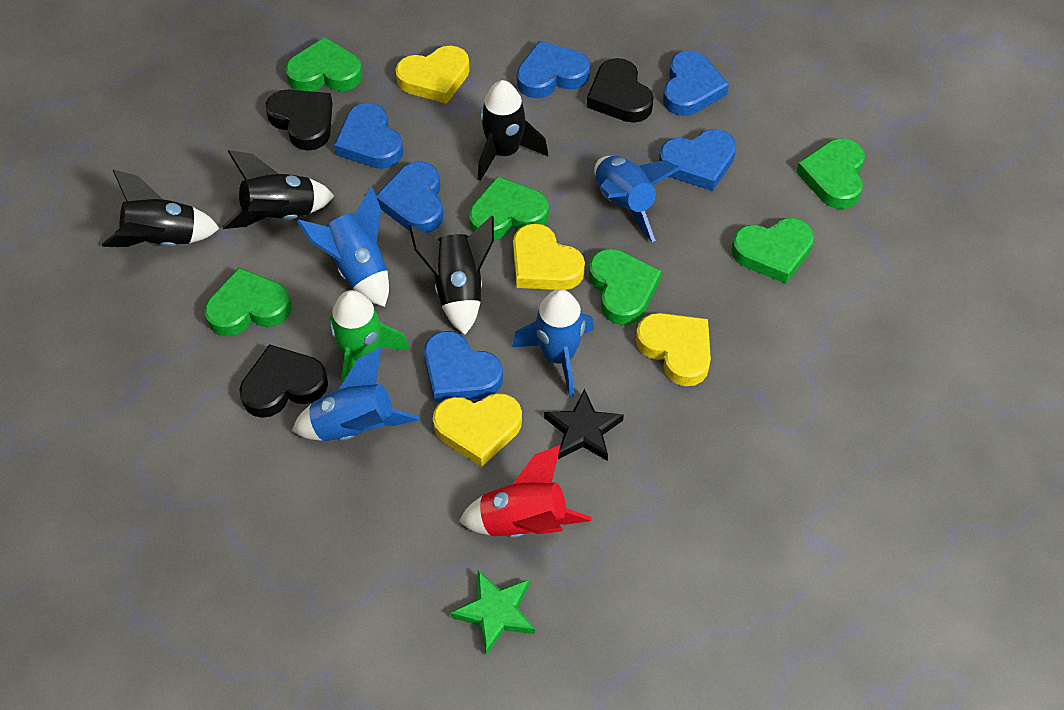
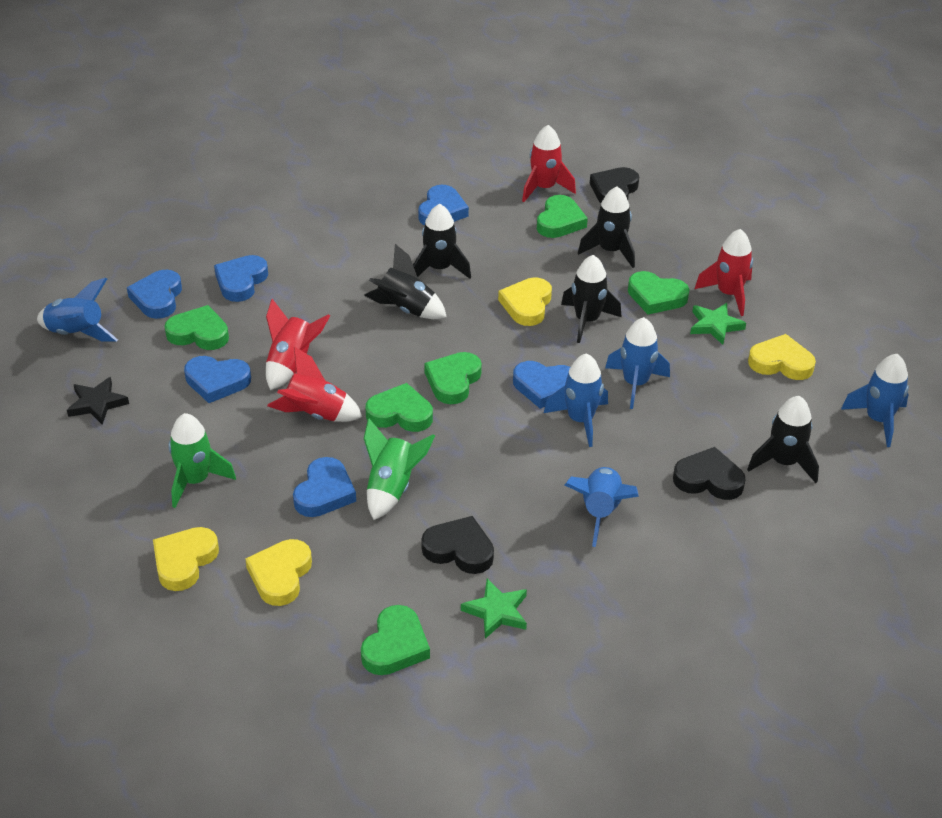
black rocket: 4 -> 5
blue rocket: 4 -> 5
green rocket: 1 -> 2
green star: 1 -> 2
red rocket: 1 -> 4

